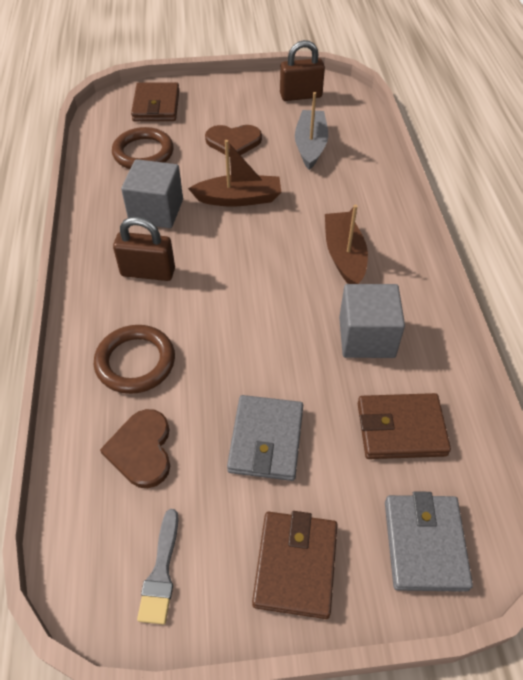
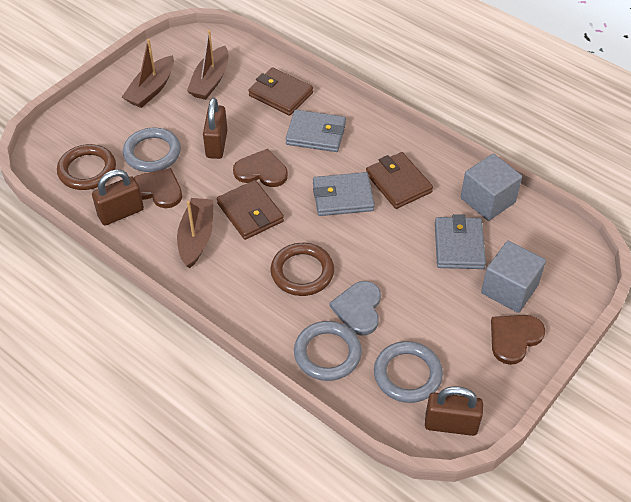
brown boat: 2 -> 3
brown heart: 2 -> 3
brown padlock: 2 -> 3
grey boat: 1 -> 0
grey brush: 1 -> 0
grey heart: 0 -> 1
grey ring: 0 -> 3
grey wallet: 2 -> 3

